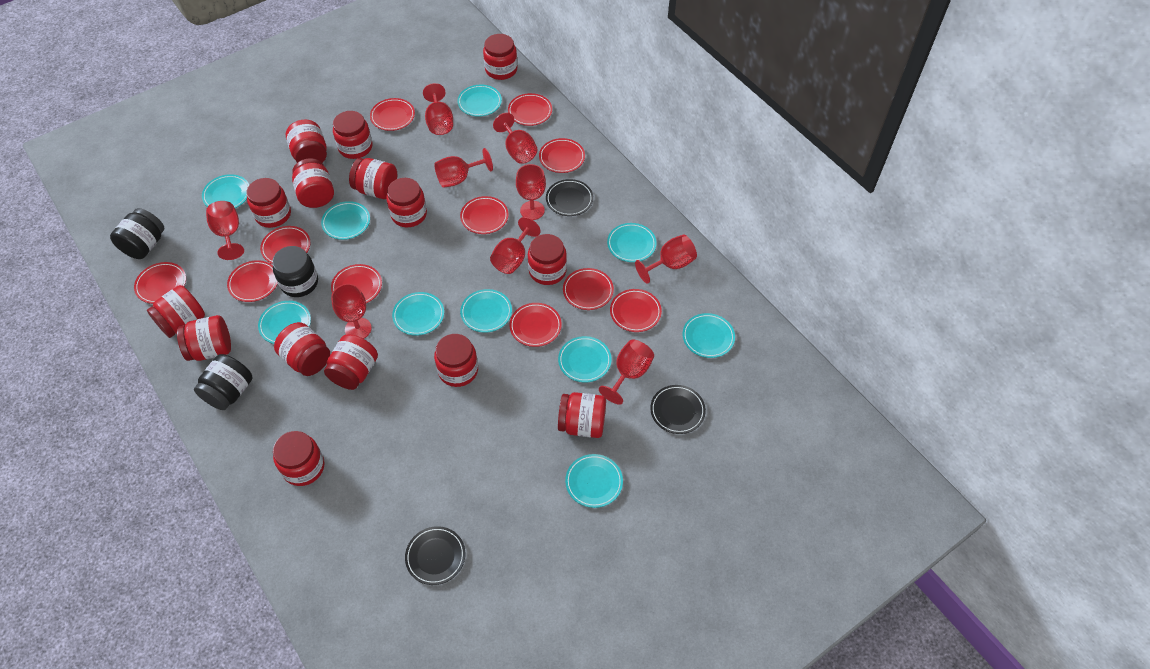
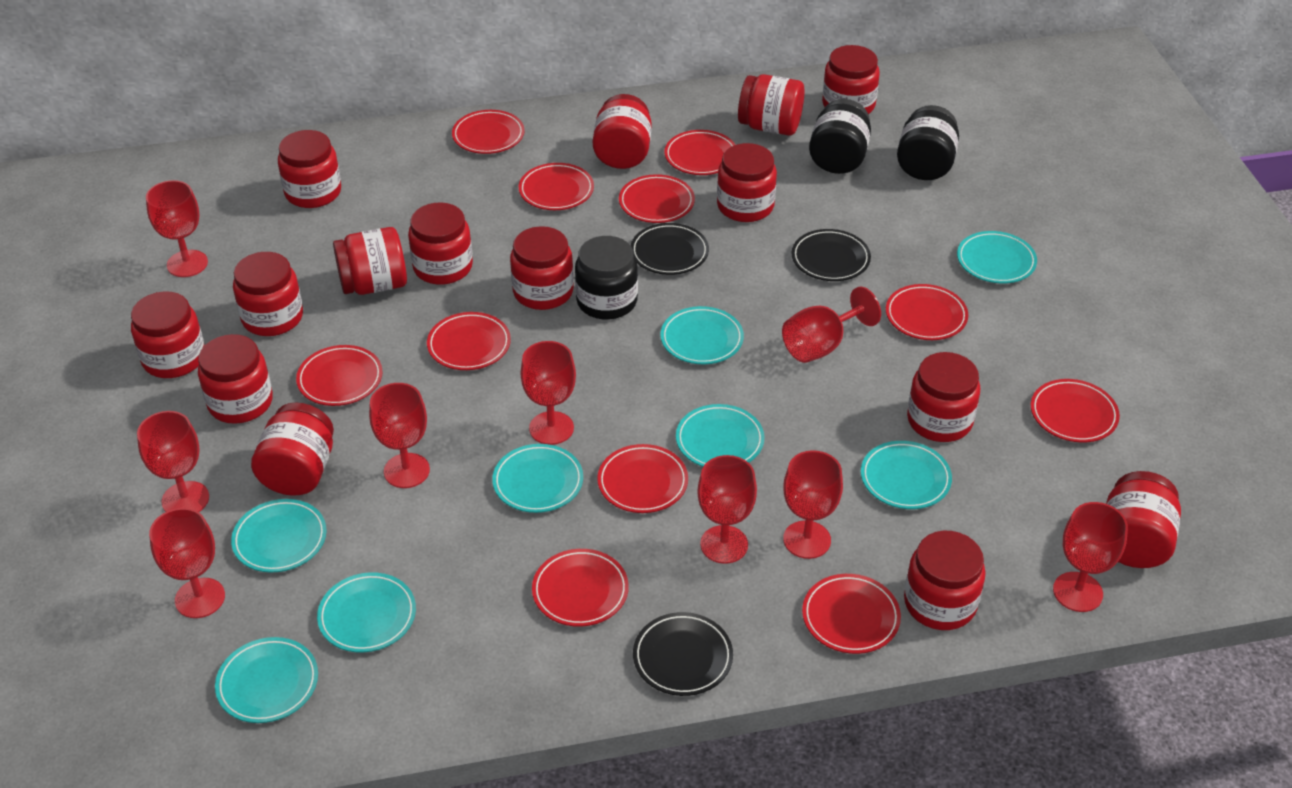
turquoise plate: 10 -> 8

